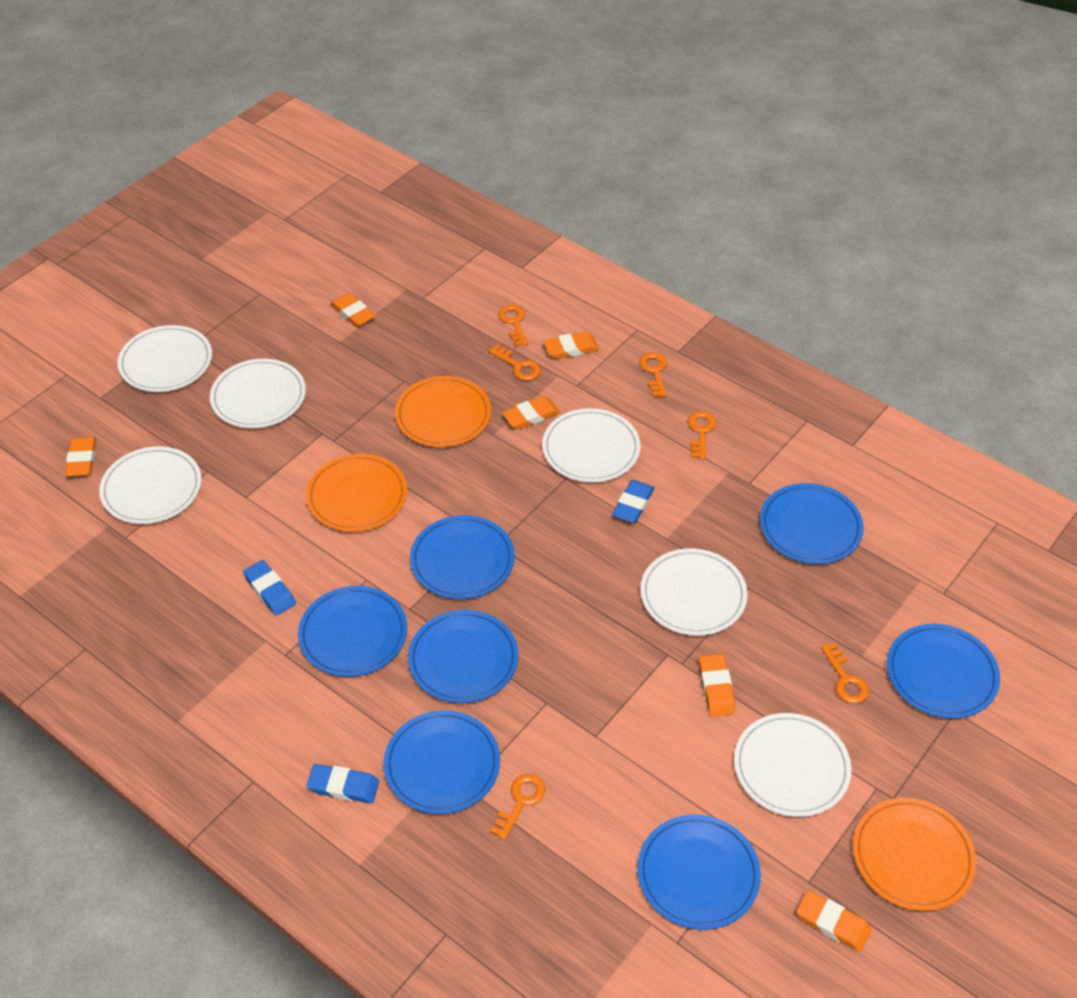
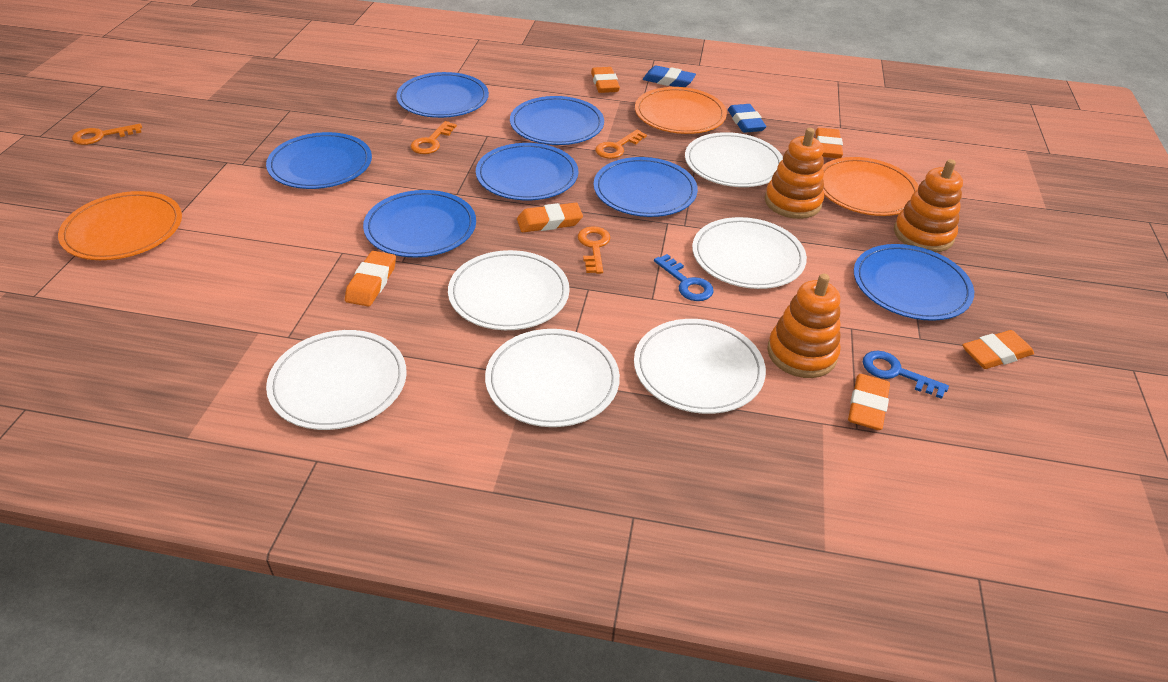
blue eraser: 3 -> 2
blue key: 0 -> 2
orange key: 6 -> 4
orange stacking toy: 0 -> 3

